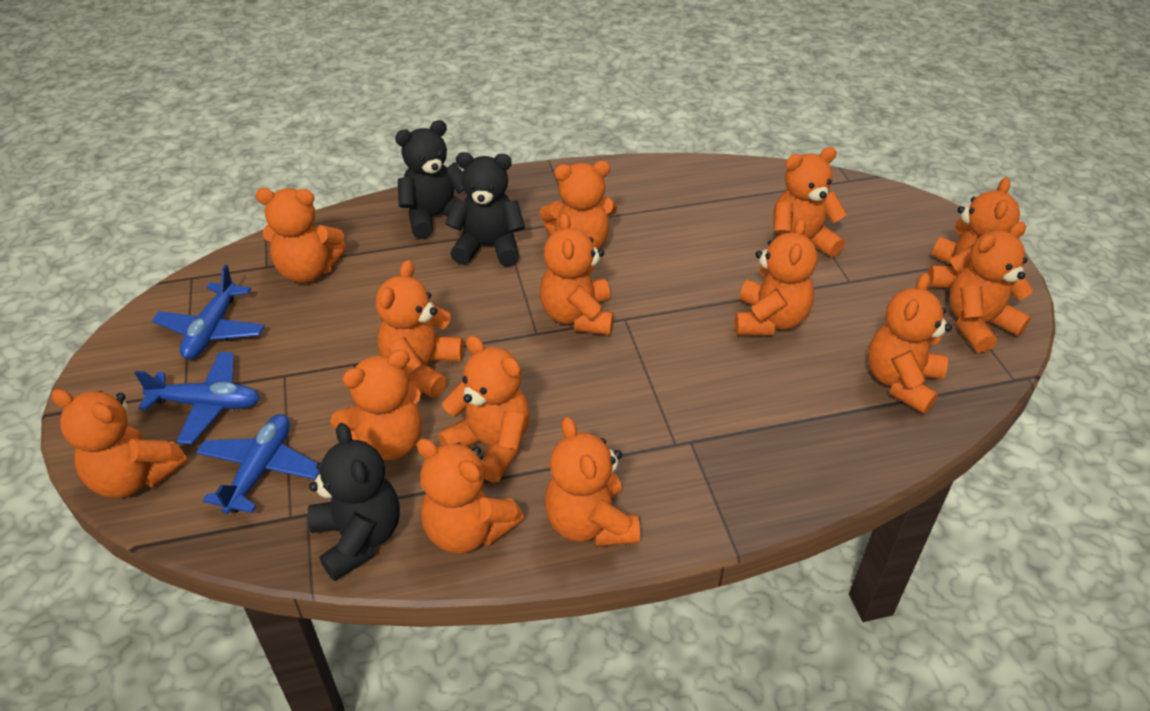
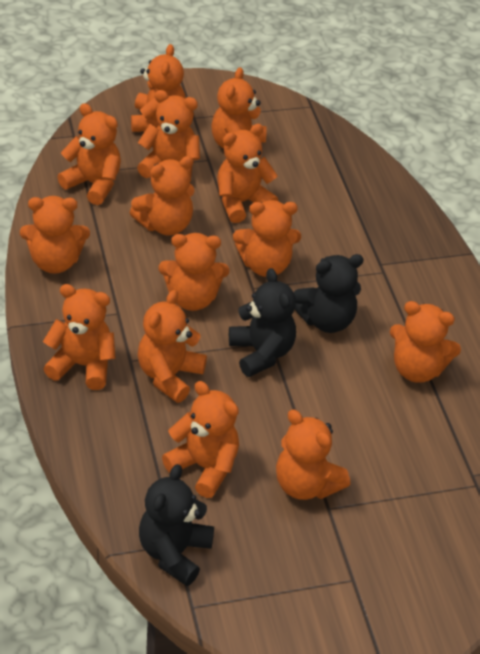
blue plane: 3 -> 0

